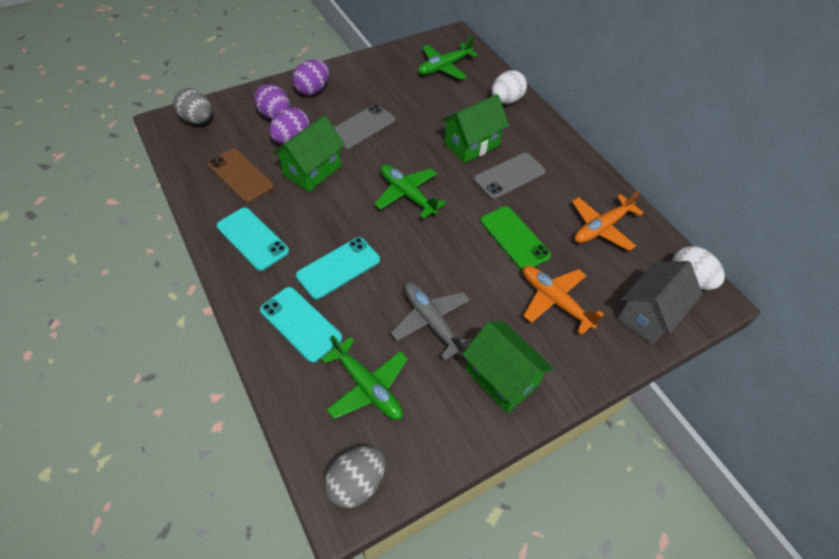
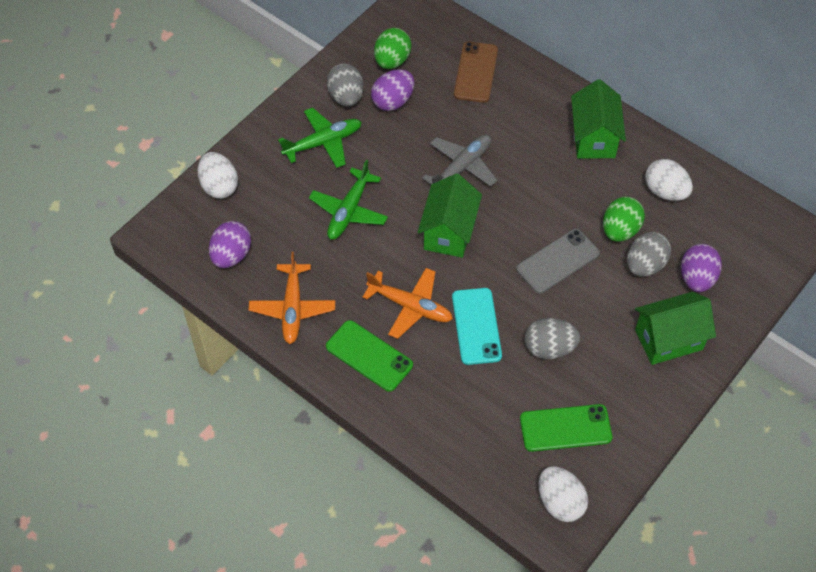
green egg: 0 -> 2
green phone: 1 -> 2
green plane: 3 -> 2
grey egg: 2 -> 3
grey house: 1 -> 0
grey phone: 2 -> 1
turquoise phone: 3 -> 1
white egg: 2 -> 3

